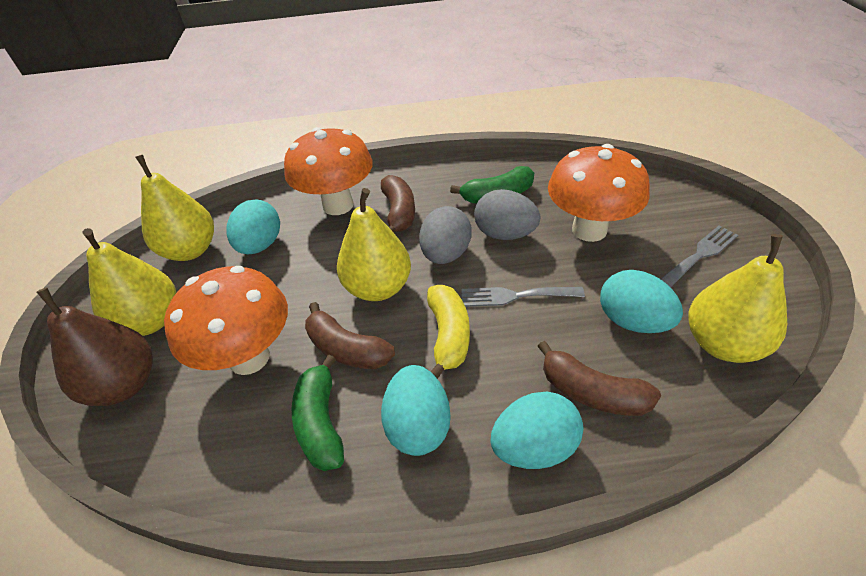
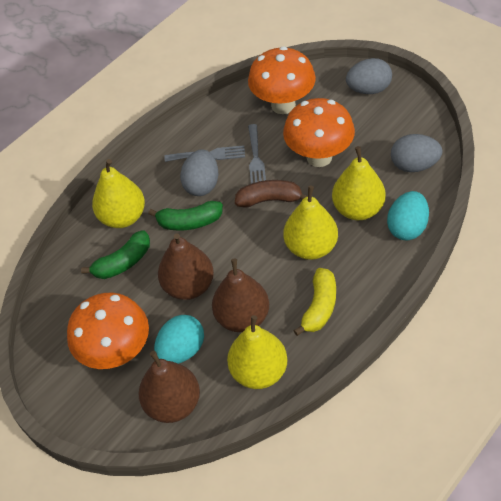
brown banana: 3 -> 1
brown pear: 1 -> 3
grey egg: 2 -> 3
turquoise egg: 4 -> 2

